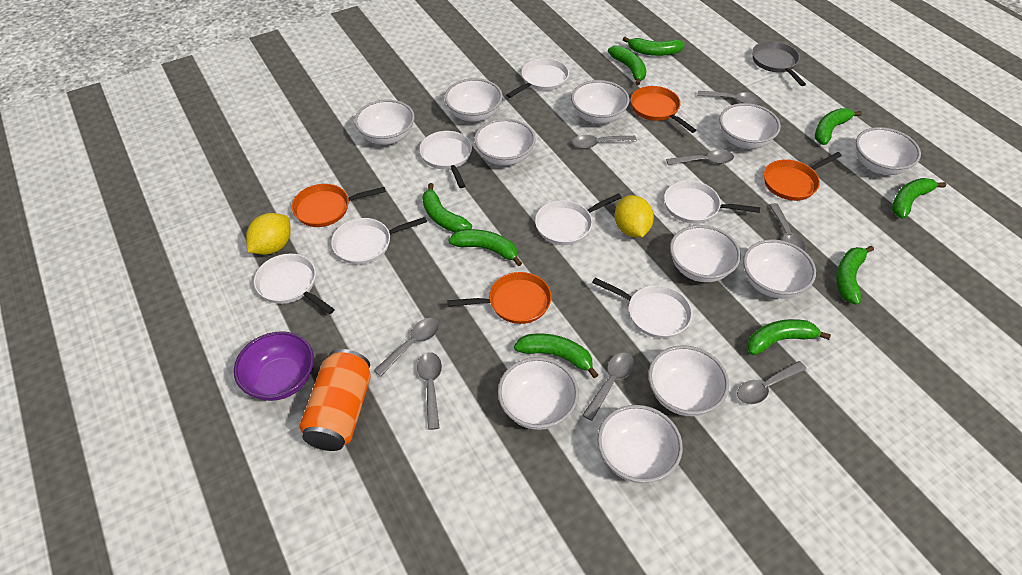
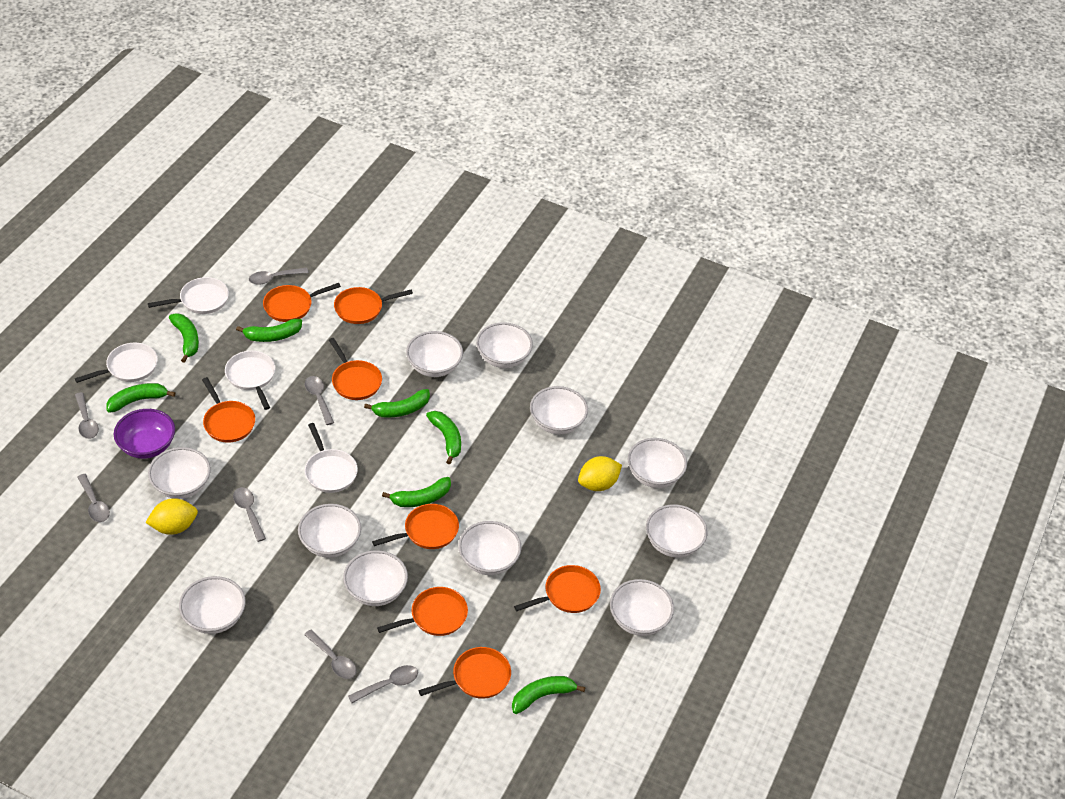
green banana: 9 -> 7
grey pan: 1 -> 0
grey spoon: 8 -> 7
orange can: 1 -> 0
orange pan: 4 -> 8
white pan: 7 -> 4

